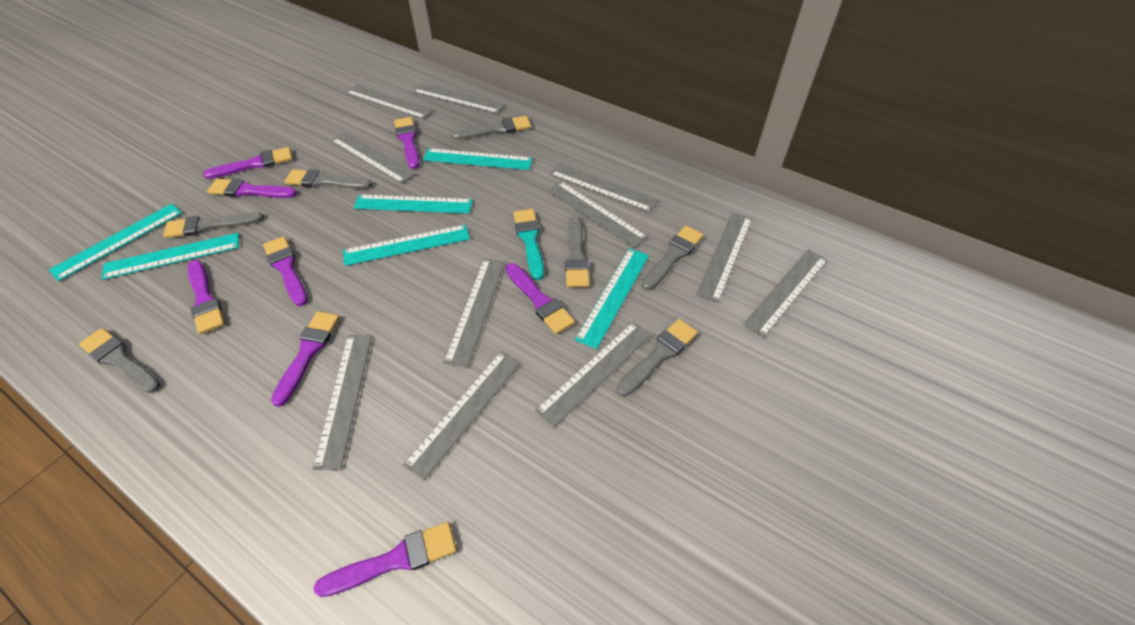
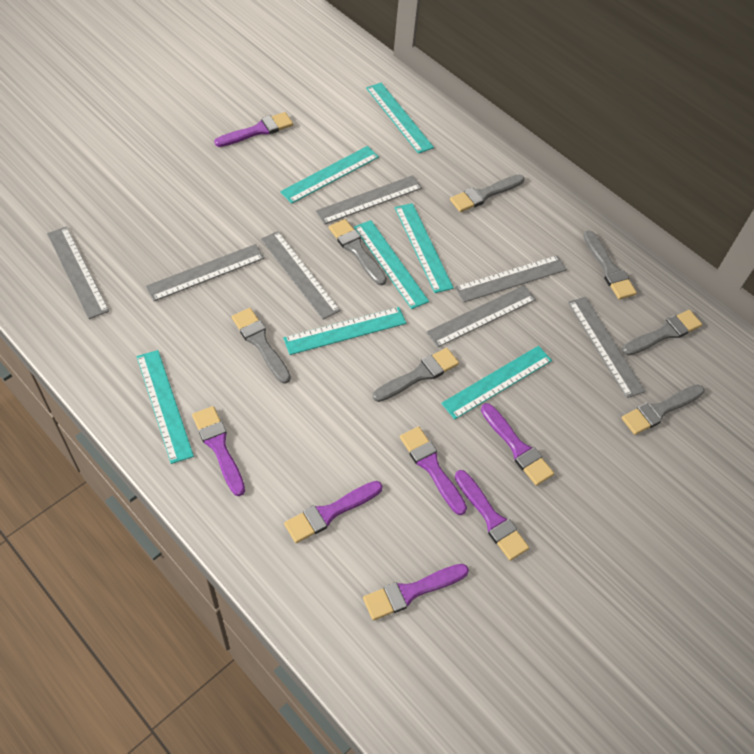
grey ruler: 11 -> 7
purple brush: 8 -> 7
turquoise brush: 1 -> 0
turquoise ruler: 6 -> 7

